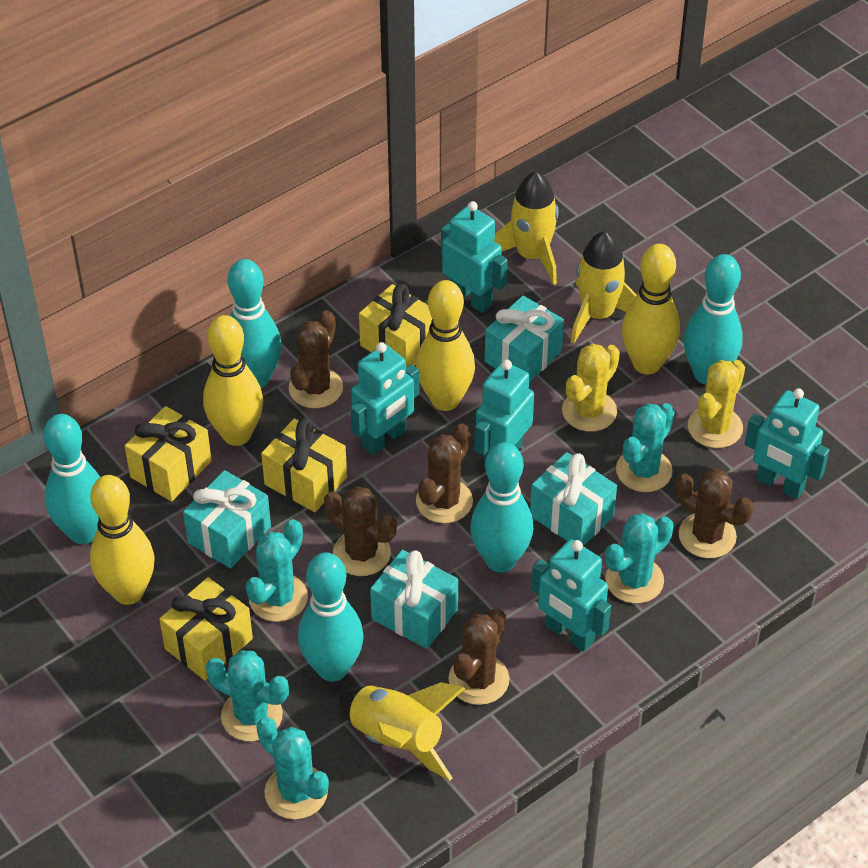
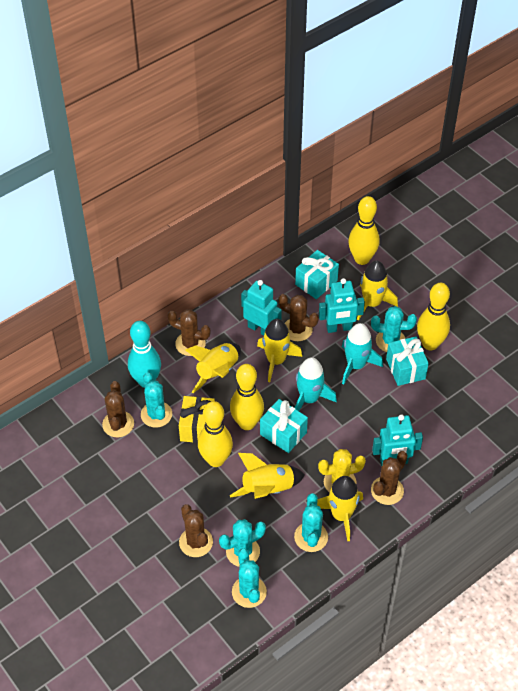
turquoise bowling pin: 5 -> 1
turquoise gift: 4 -> 3
turquoise robot: 5 -> 3
turquoise rocket: 0 -> 2
yellow cactus: 2 -> 1
yellow gift: 4 -> 1
yellow rocket: 3 -> 5

